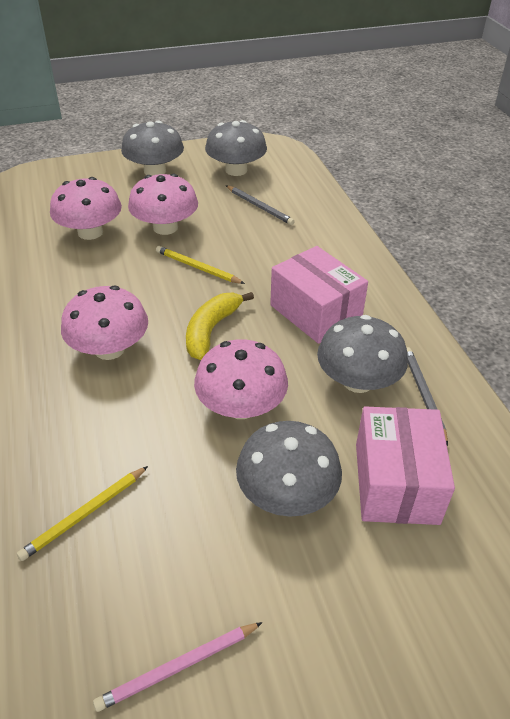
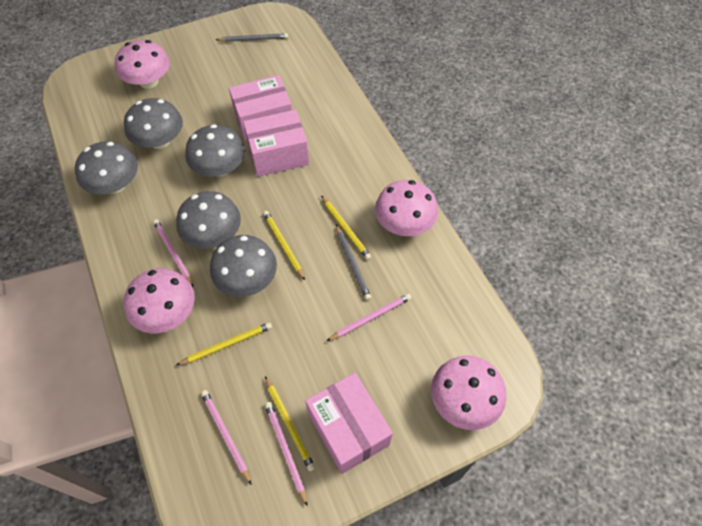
grey mushroom: 4 -> 5
pink box: 2 -> 3
pink pencil: 1 -> 4
yellow banana: 1 -> 0
yellow pencil: 2 -> 4

